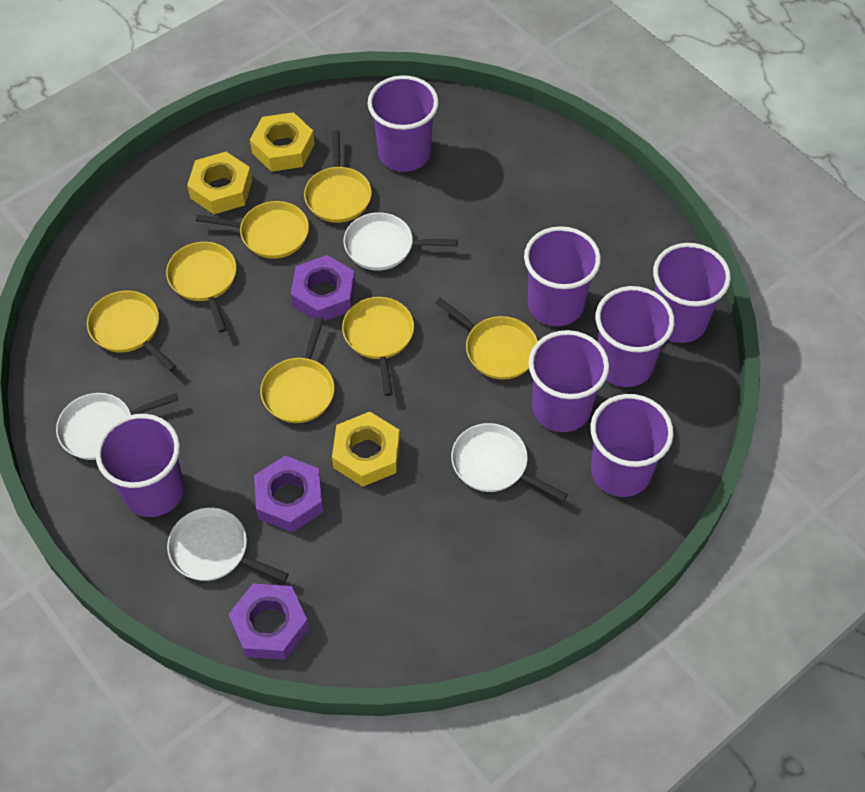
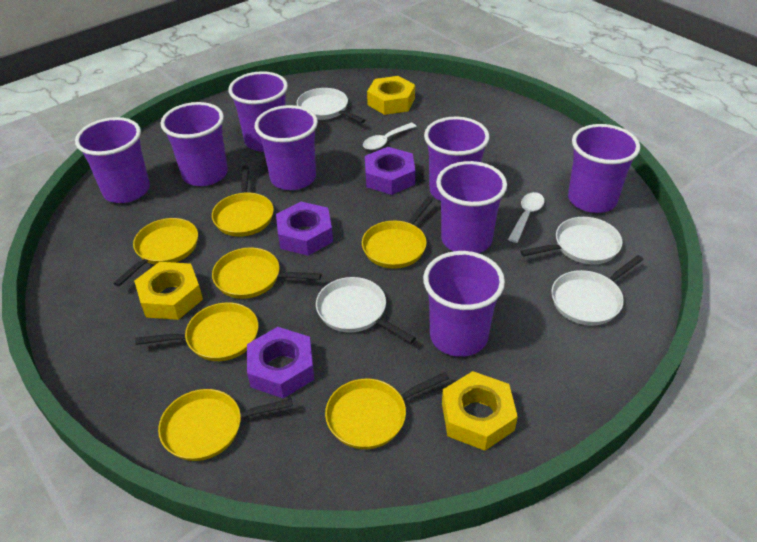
purple cup: 7 -> 8
white spoon: 0 -> 2

